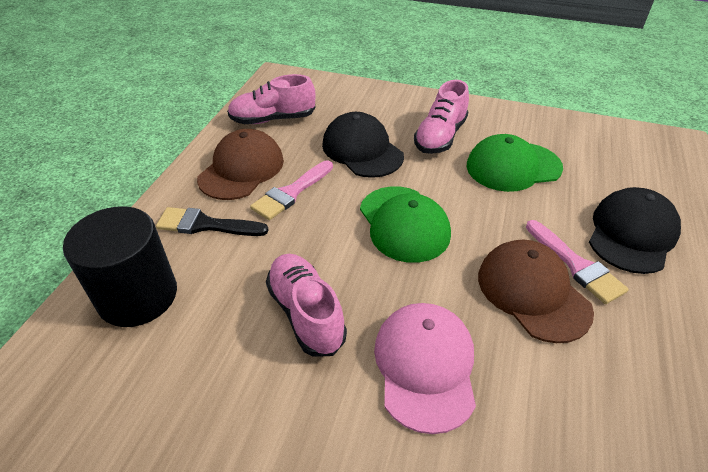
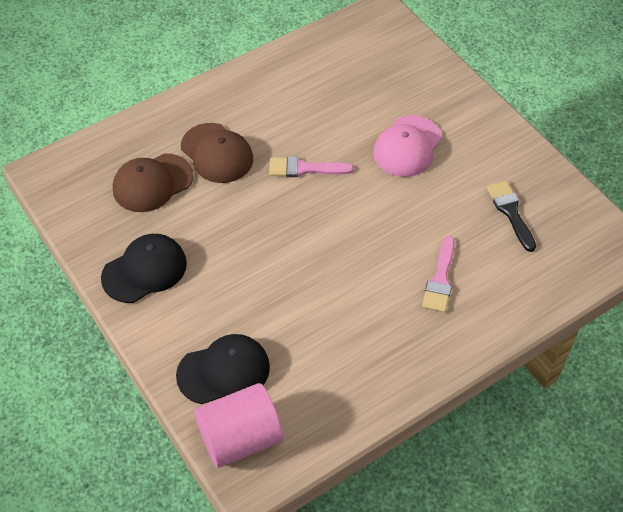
black cylinder: 1 -> 0
green cap: 2 -> 0
pink cylinder: 0 -> 1
pink shoe: 3 -> 0

